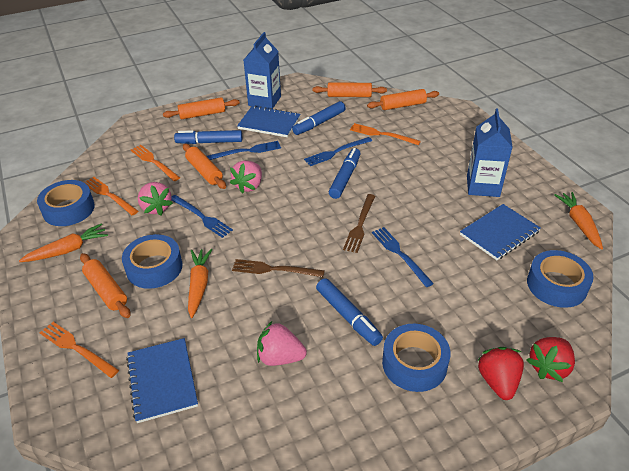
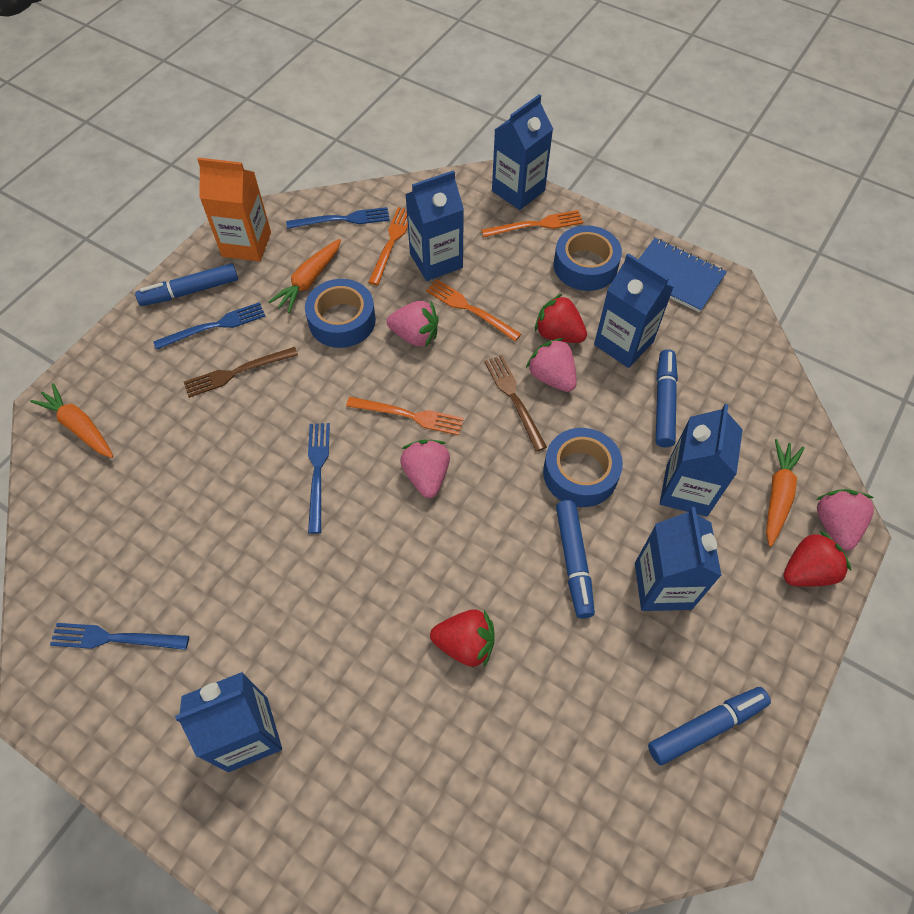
blue carton: 2 -> 6
blue notebook: 3 -> 1
blue tape: 4 -> 3
orange carton: 0 -> 1
orange rolling pin: 5 -> 0
pink strawberry: 3 -> 4
red strawberry: 2 -> 3

